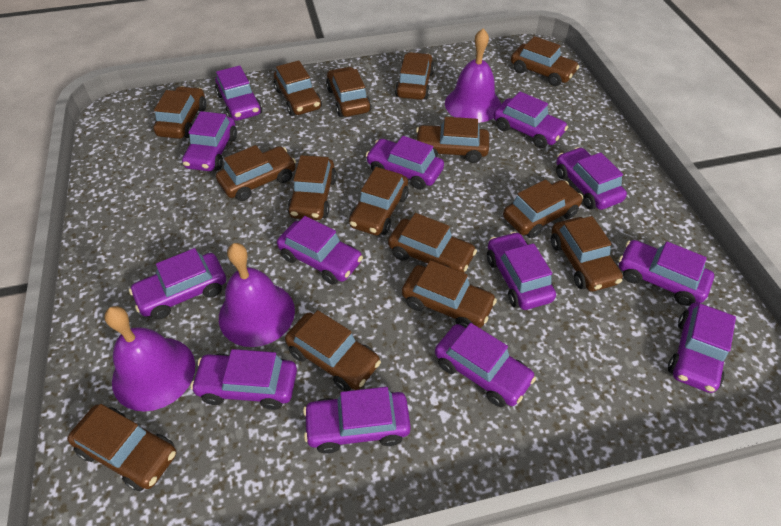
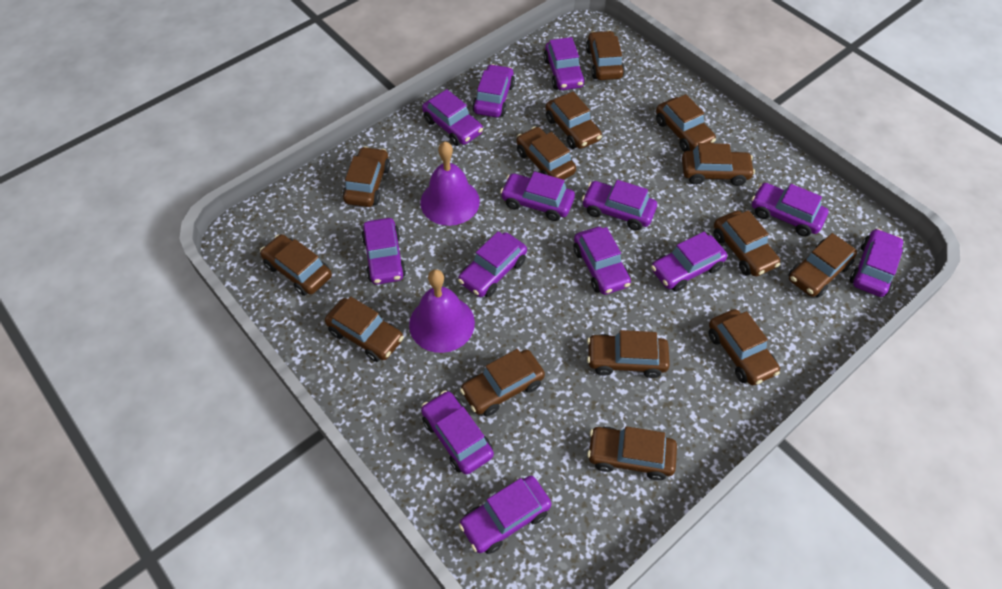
brown car: 15 -> 14
purple bell: 3 -> 2

